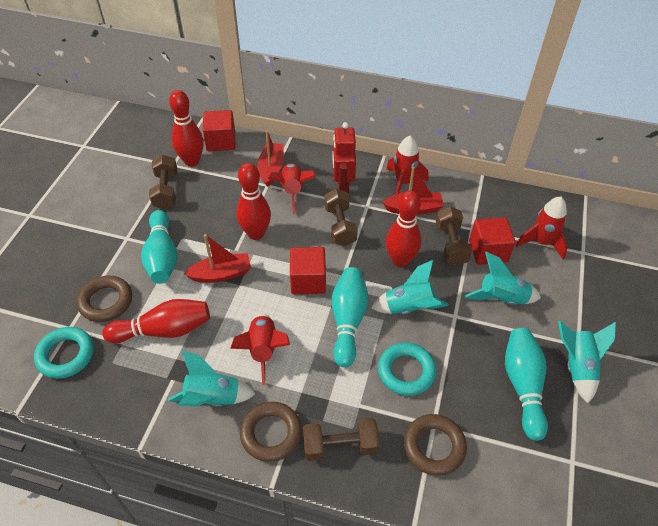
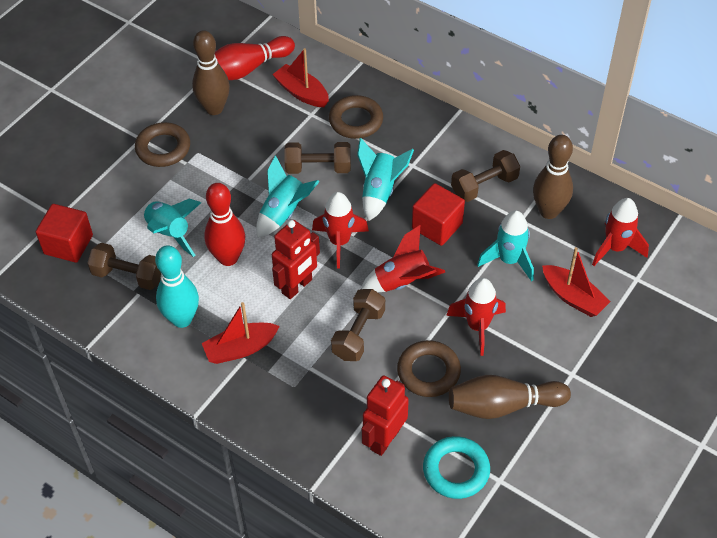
brown bowling pin: 0 -> 3
red bowling pin: 4 -> 2
red cube: 3 -> 2
red robot: 1 -> 2
turquoise bowling pin: 3 -> 1
turquoise ring: 2 -> 1

